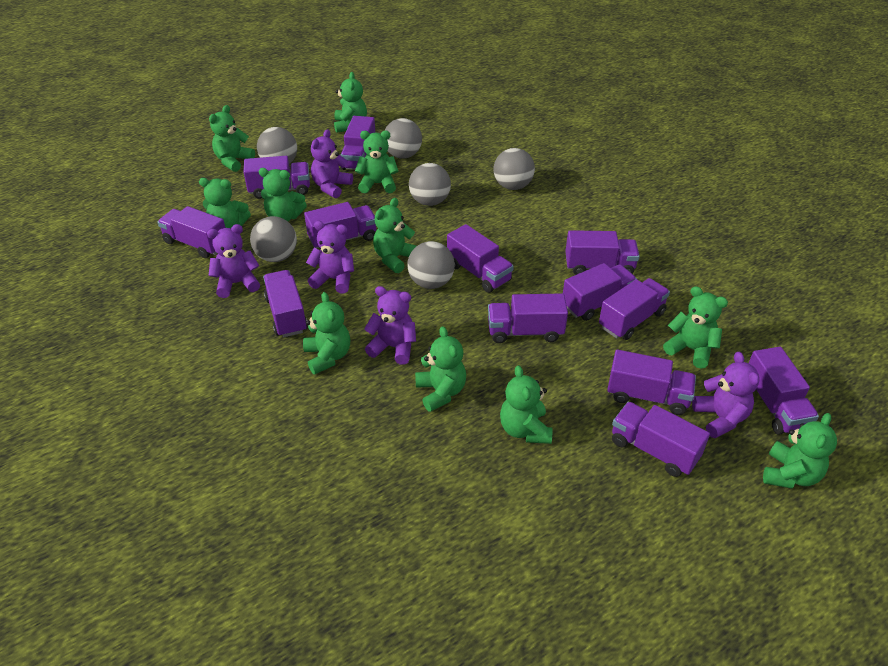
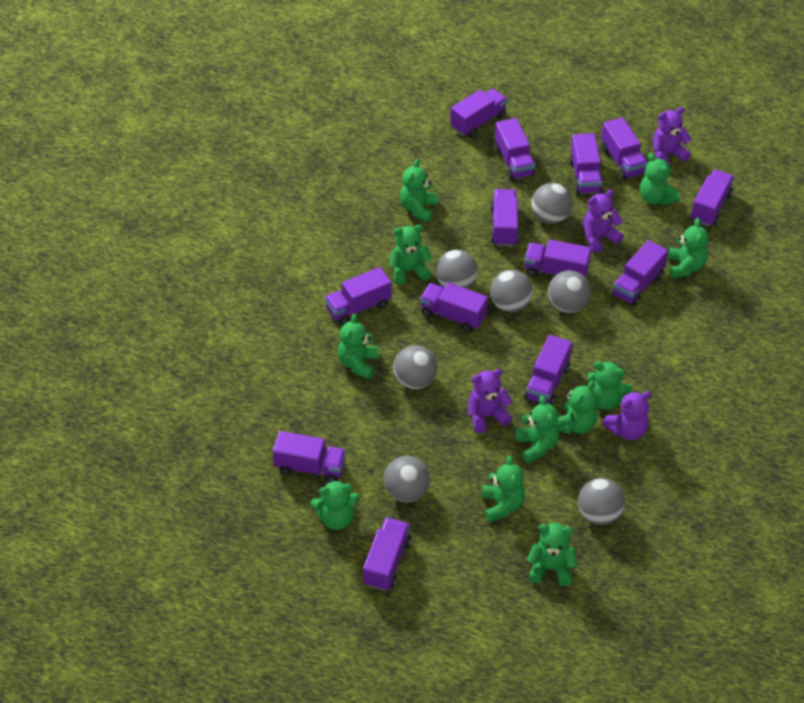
grey ball: 6 -> 7
purple teddy bear: 5 -> 4

